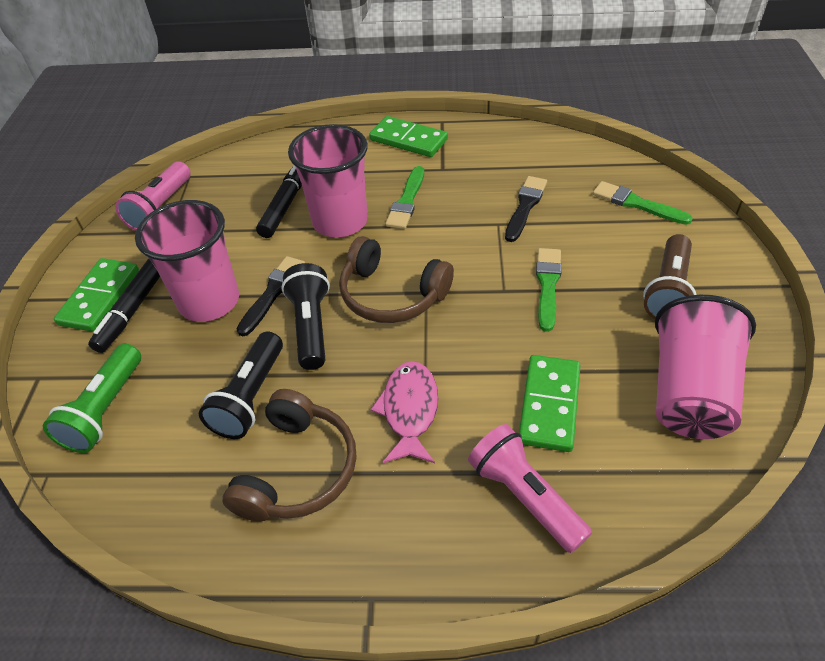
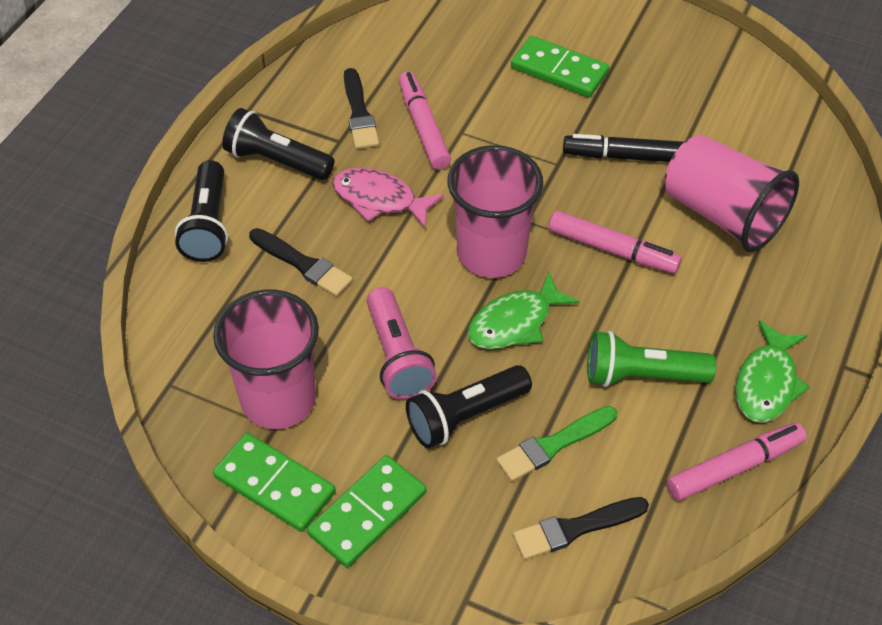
black brush: 2 -> 3
black flashlight: 2 -> 3
black marker: 2 -> 1
brown flashlight: 1 -> 0
brown headphones: 2 -> 0
green brush: 3 -> 1
green fish: 0 -> 2
pink flashlight: 2 -> 1
pink marker: 0 -> 3

